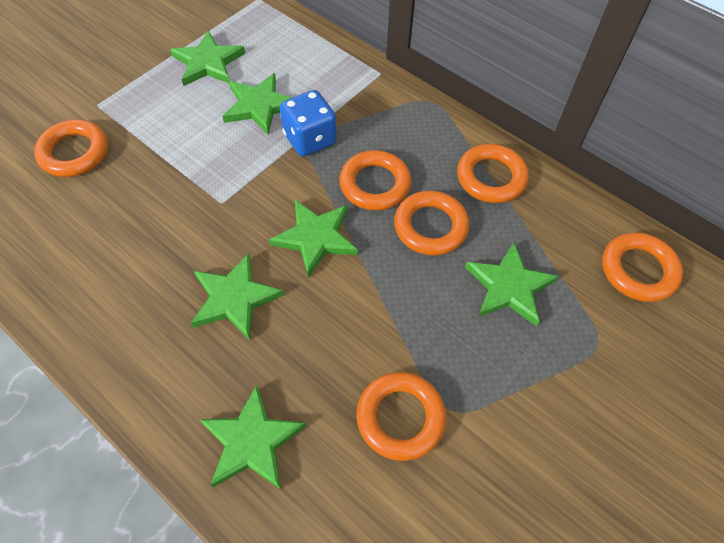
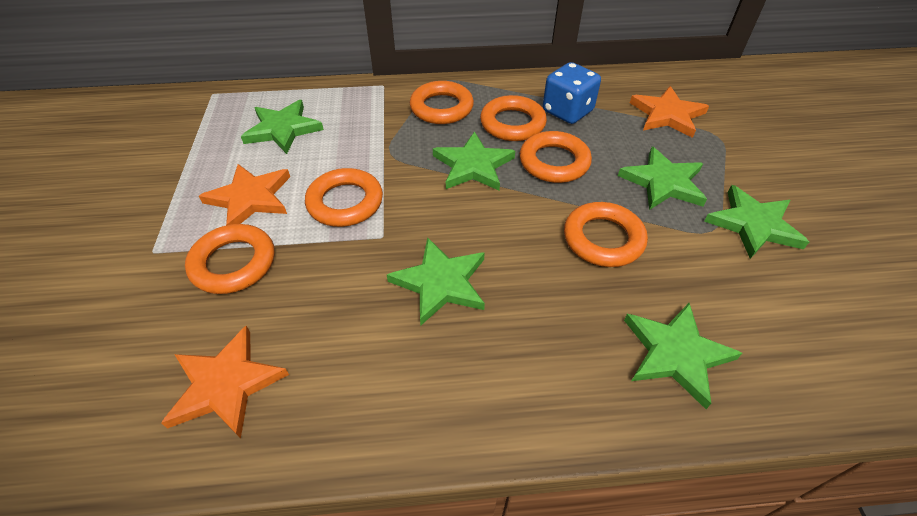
orange star: 0 -> 3

